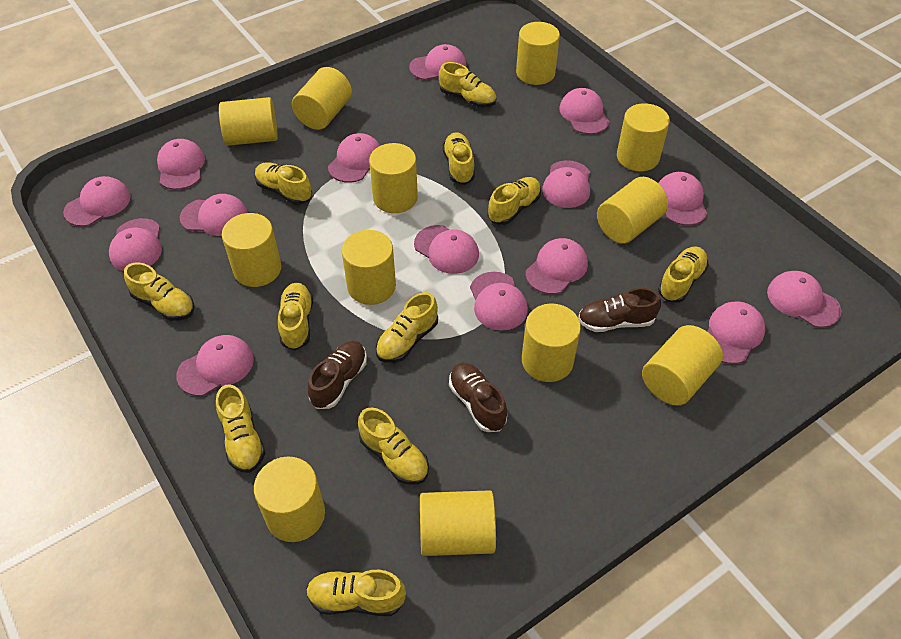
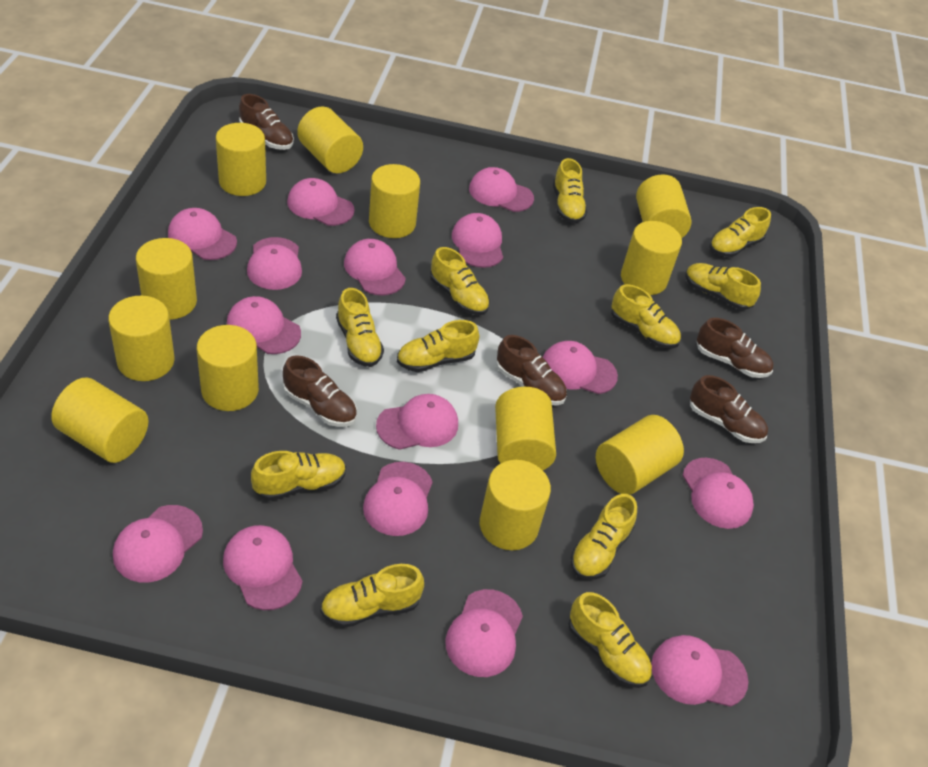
brown shoe: 3 -> 5

